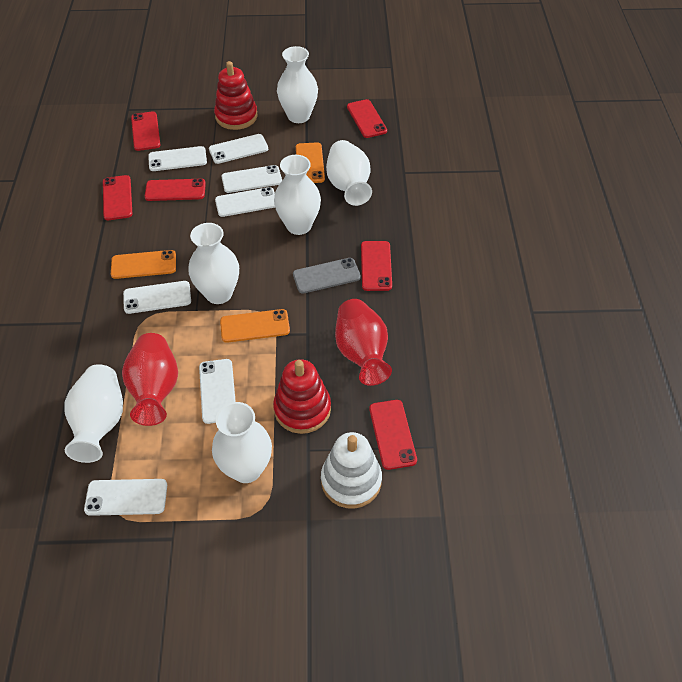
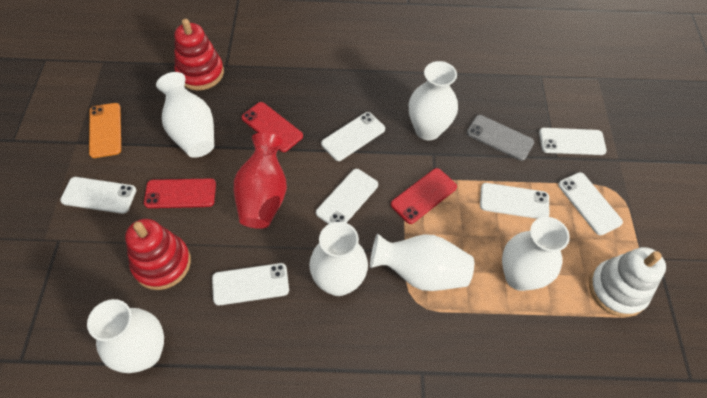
orange phone: 3 -> 1
red phone: 6 -> 3
red vase: 2 -> 1

